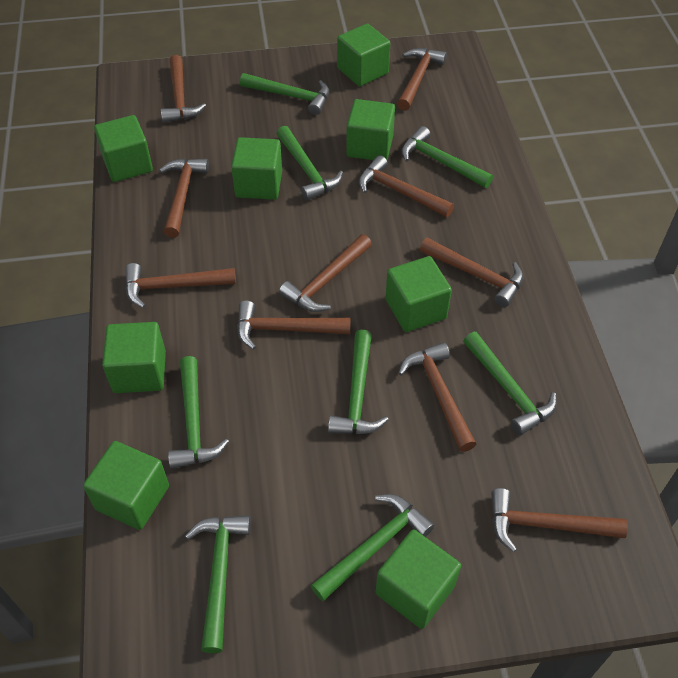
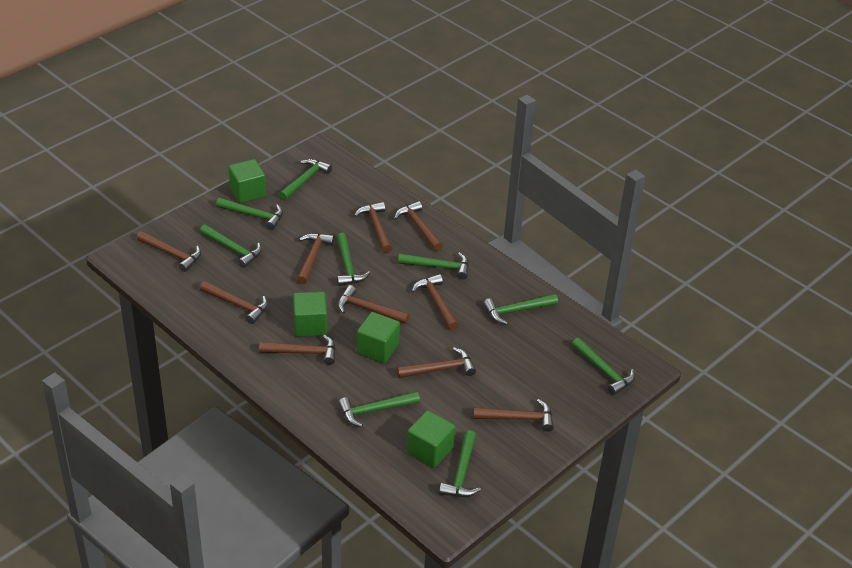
green cube: 8 -> 4
green hammer: 8 -> 9

